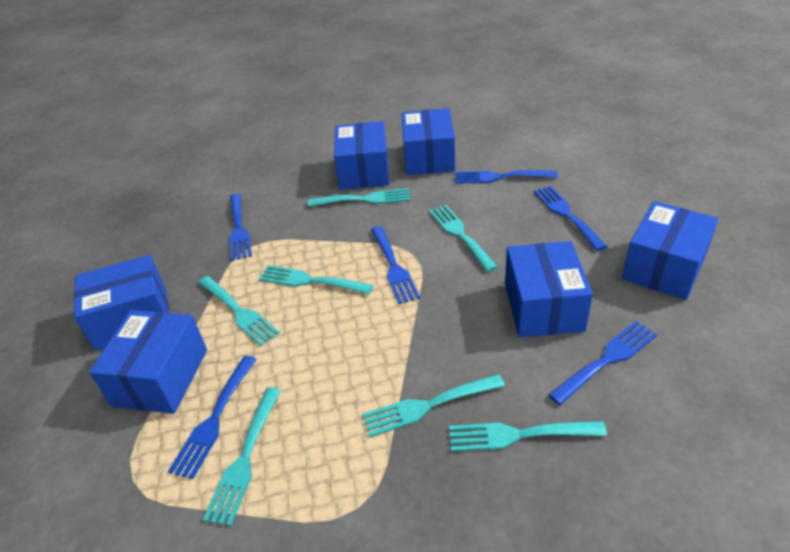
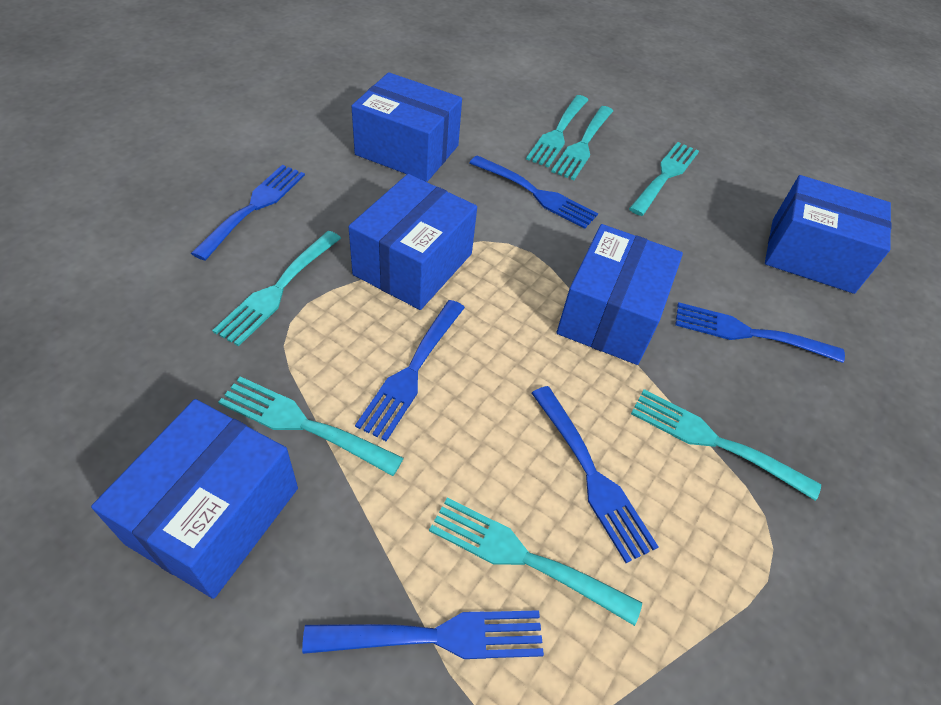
blue box: 6 -> 5

